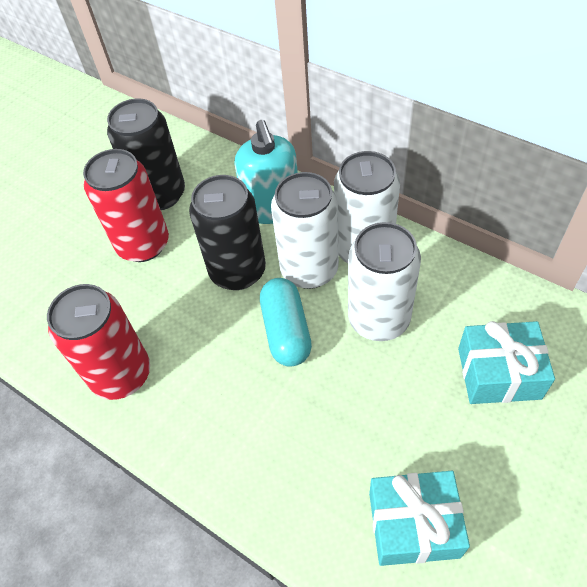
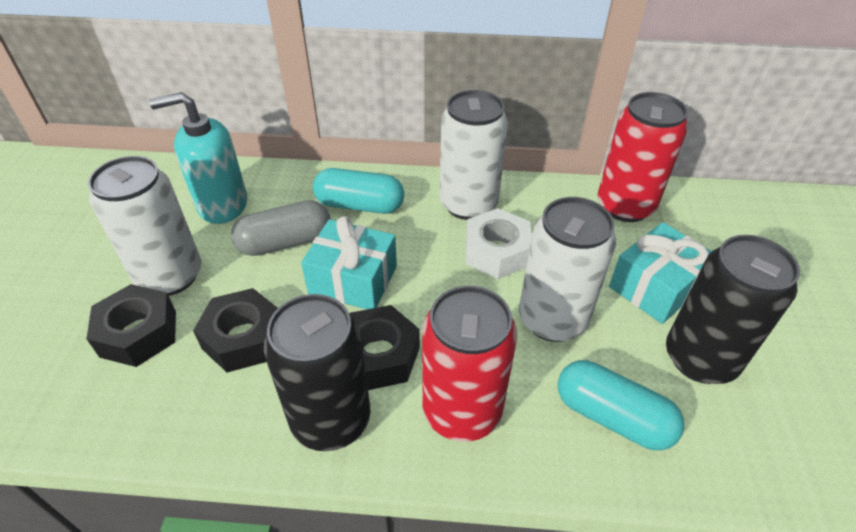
black nut: 0 -> 3
grey capsule: 0 -> 1
turquoise capsule: 1 -> 2
white nut: 0 -> 1

